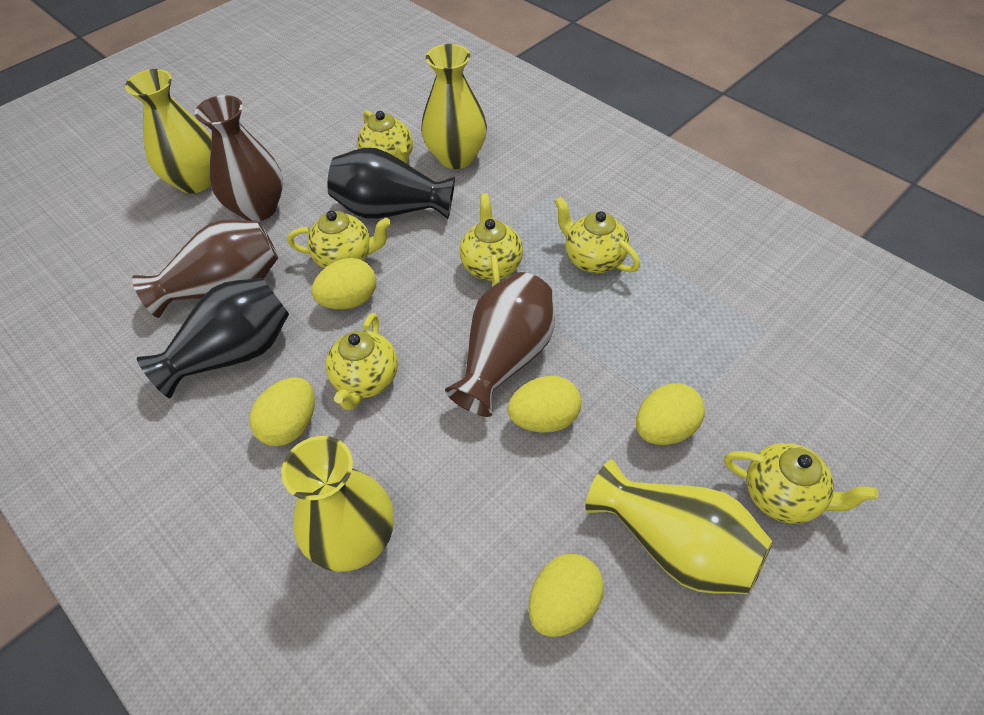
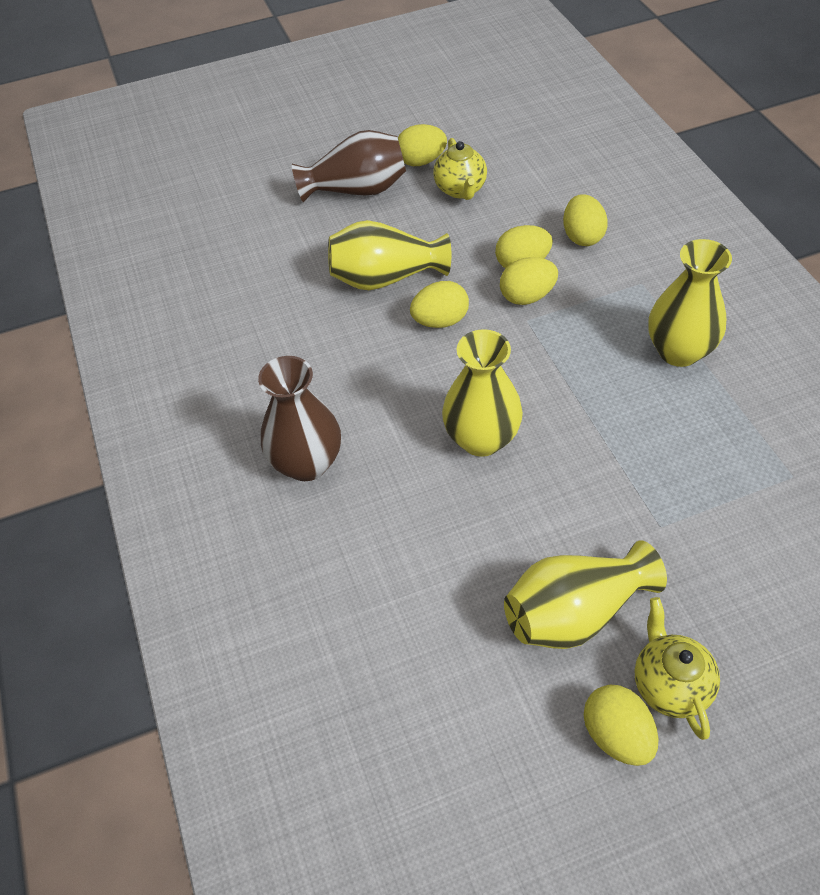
black vase: 2 -> 0
brown vase: 3 -> 2
yellow egg: 5 -> 6
yellow teapot: 6 -> 2

